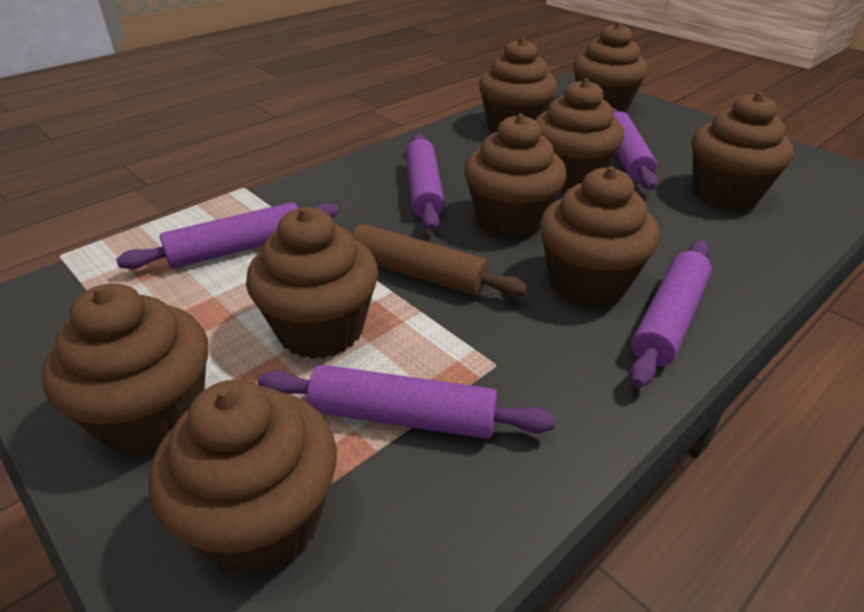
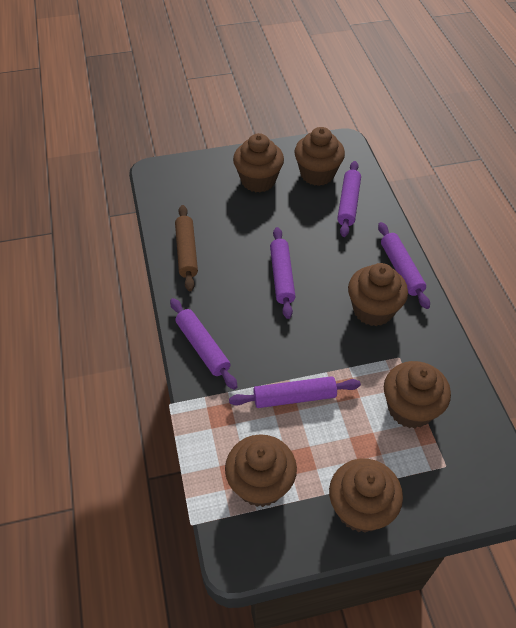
brown cupcake: 9 -> 6

